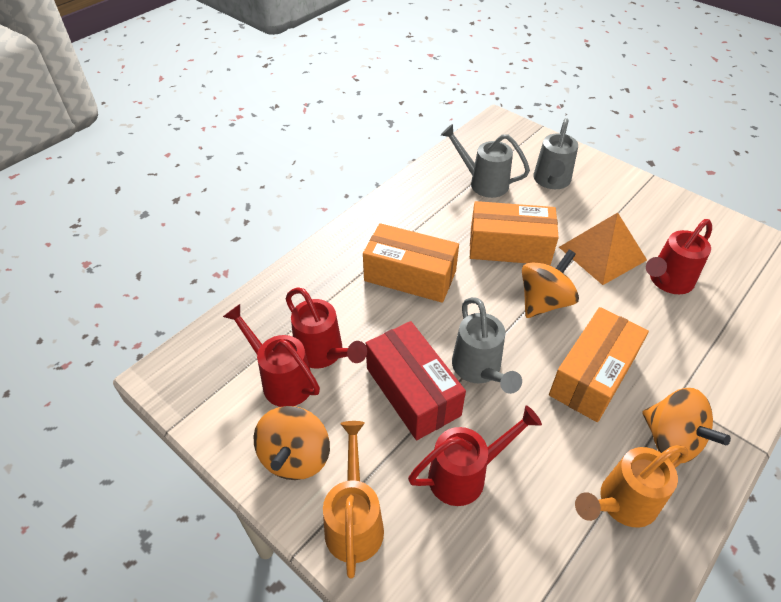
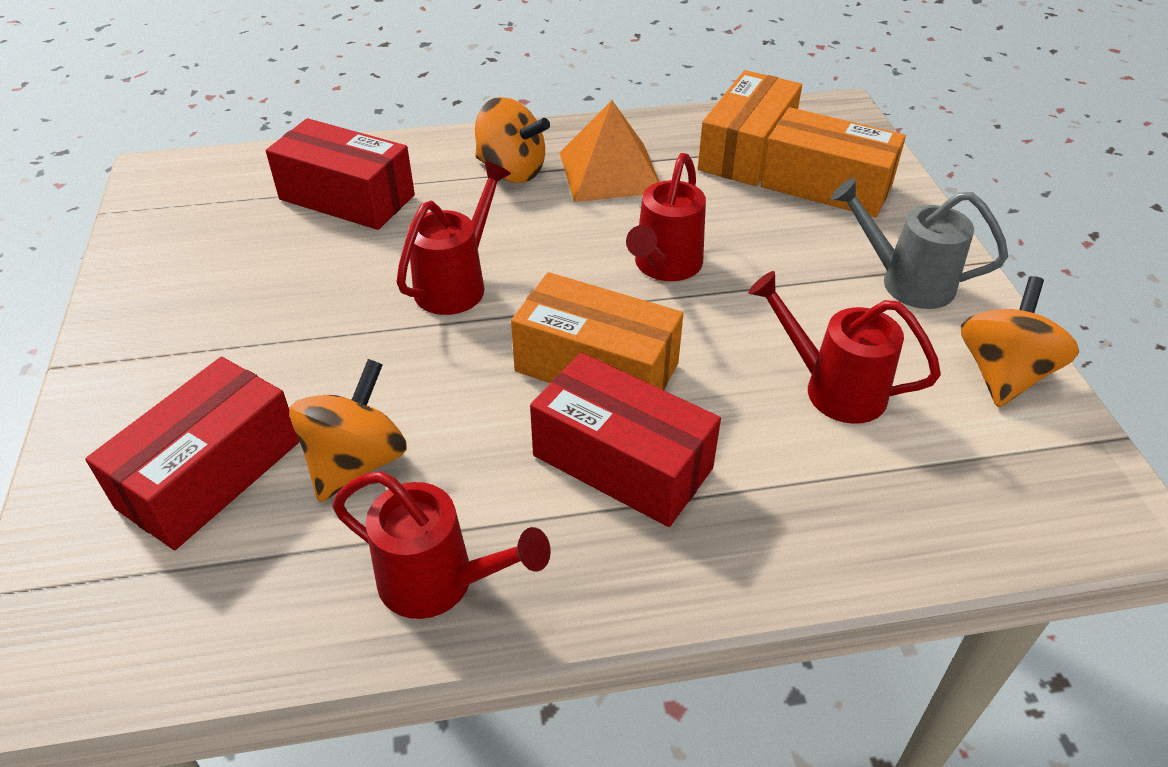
grey watering can: 3 -> 1
orange watering can: 2 -> 0
red box: 1 -> 3

